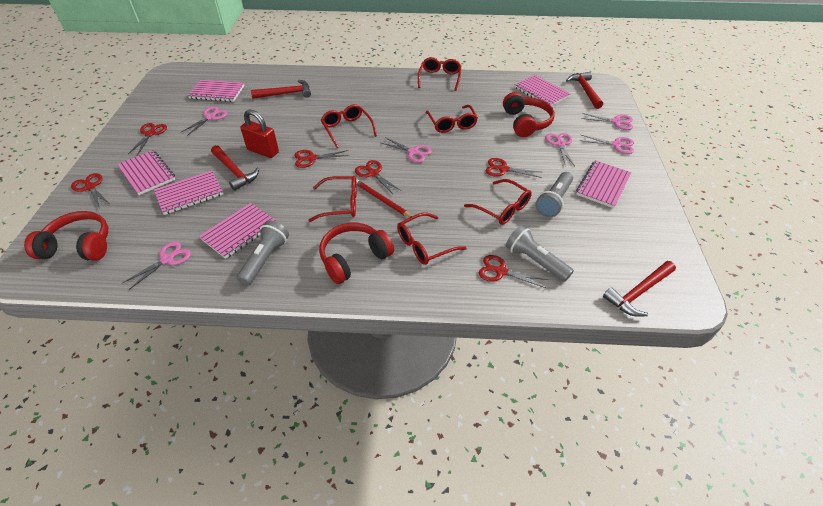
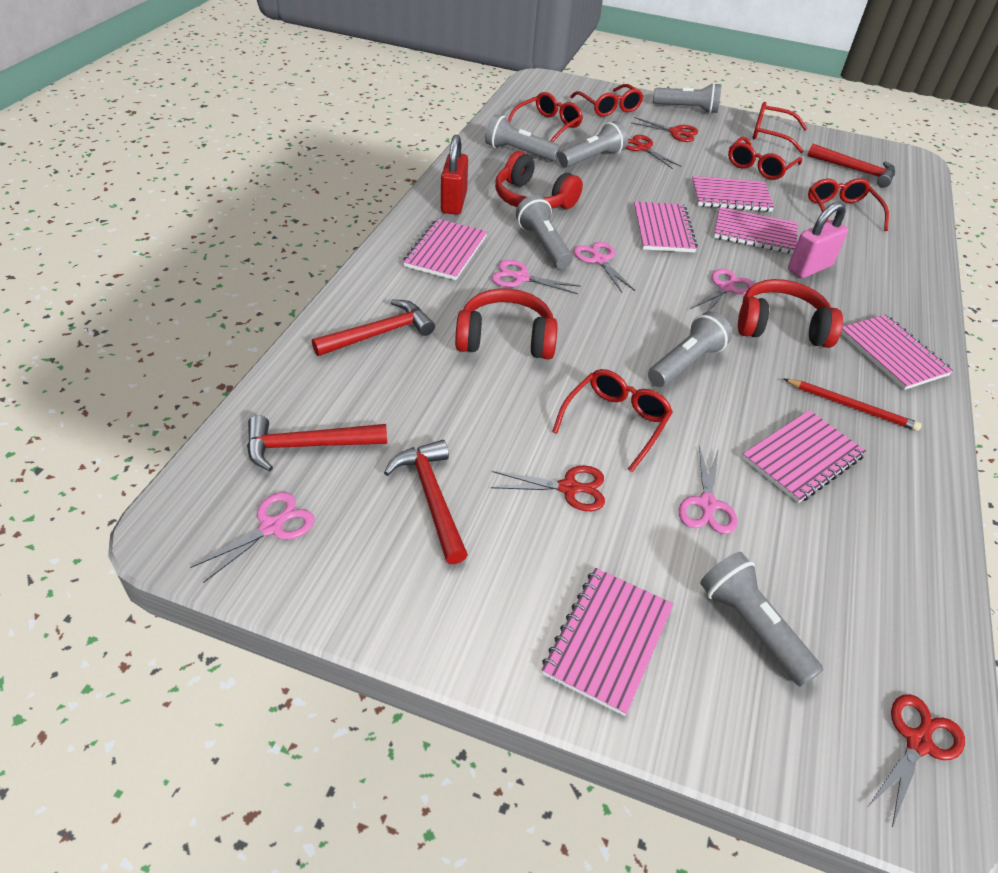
grey flashlight: 3 -> 6
pink notebook: 6 -> 7
pink padlock: 0 -> 1
pink scissors: 6 -> 5
red scissors: 6 -> 4

